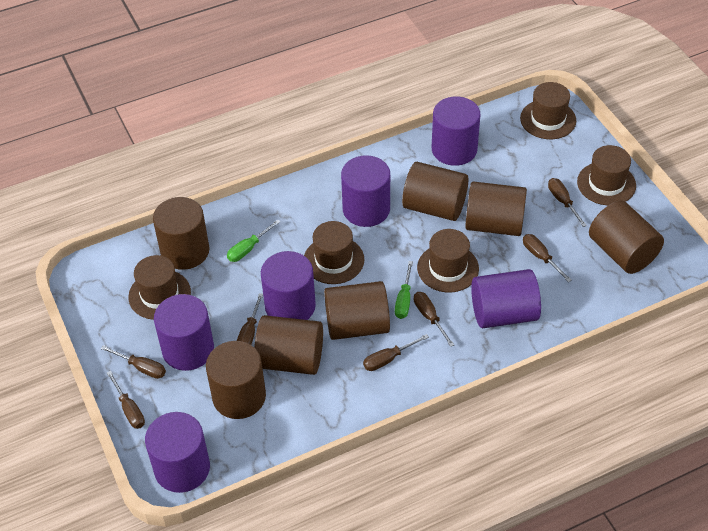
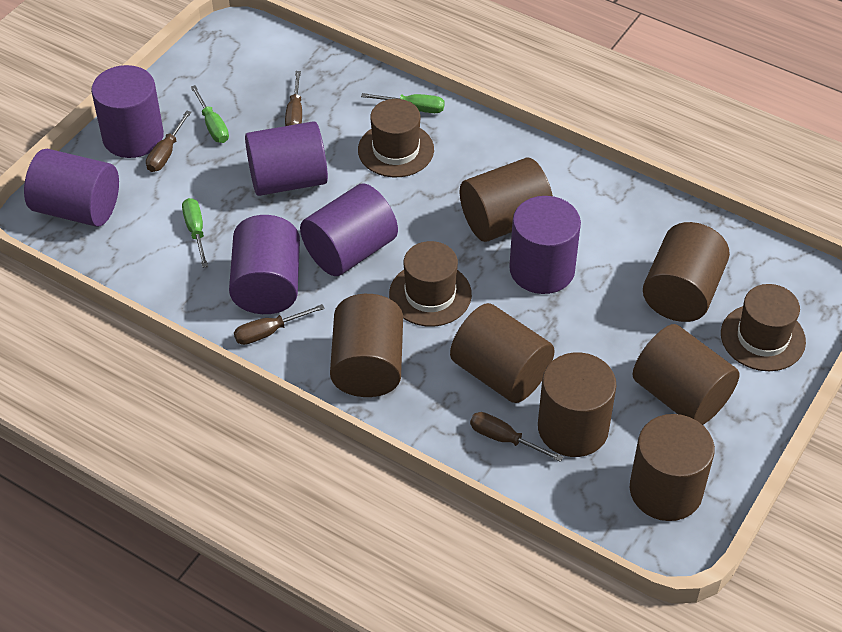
brown hat: 5 -> 3
brown screwdriver: 7 -> 4
green screwdriver: 2 -> 3

